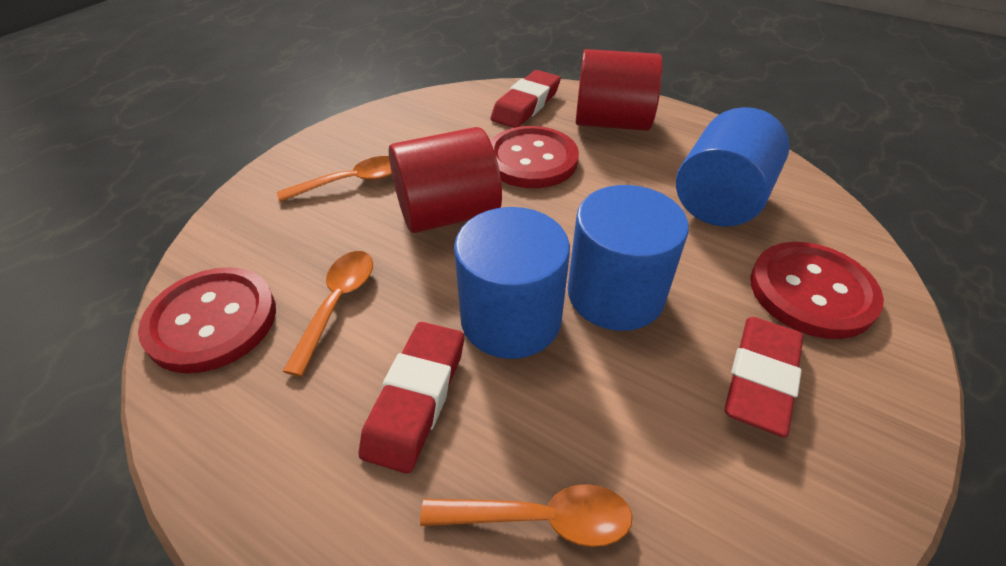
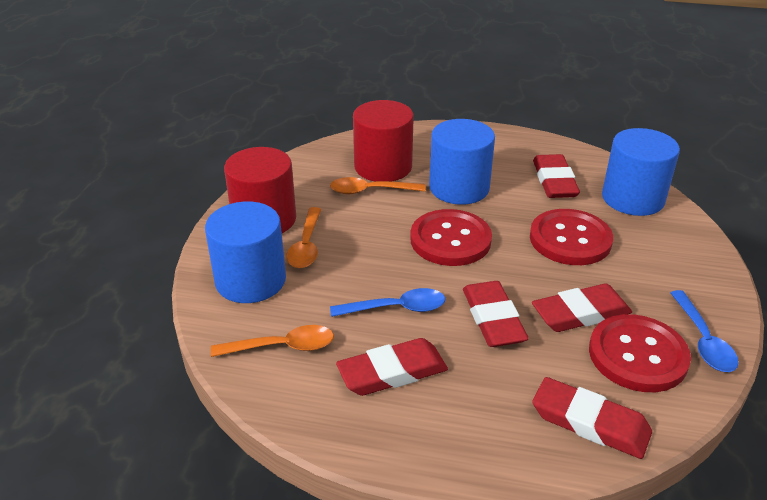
blue spoon: 0 -> 2
red eraser: 3 -> 5

